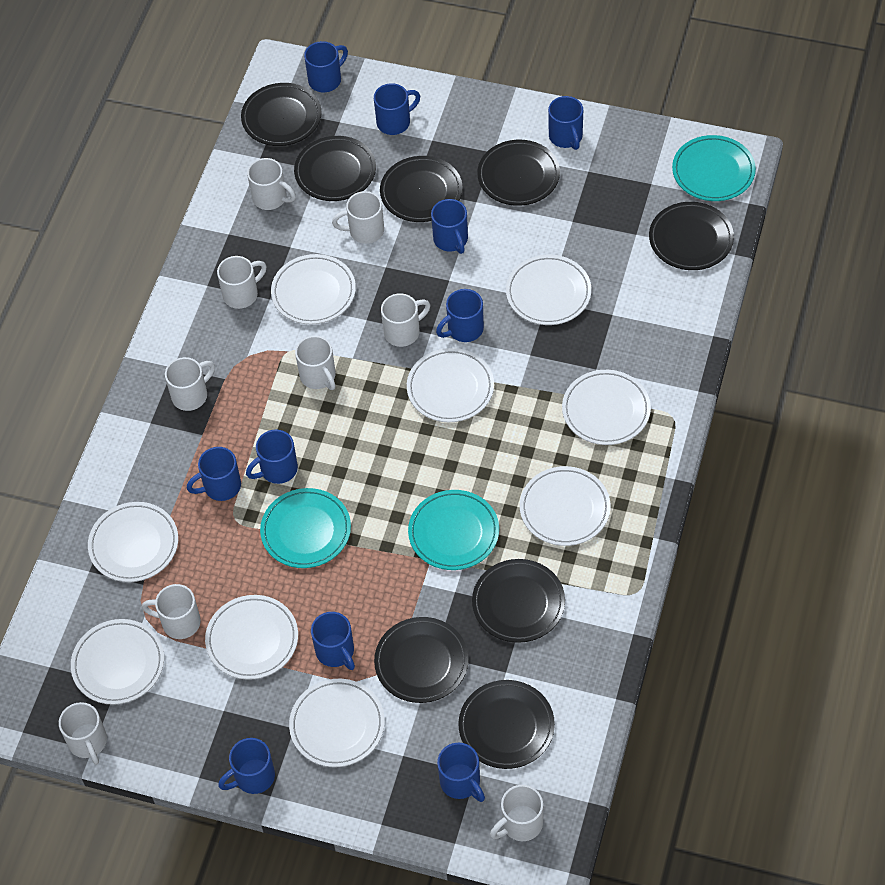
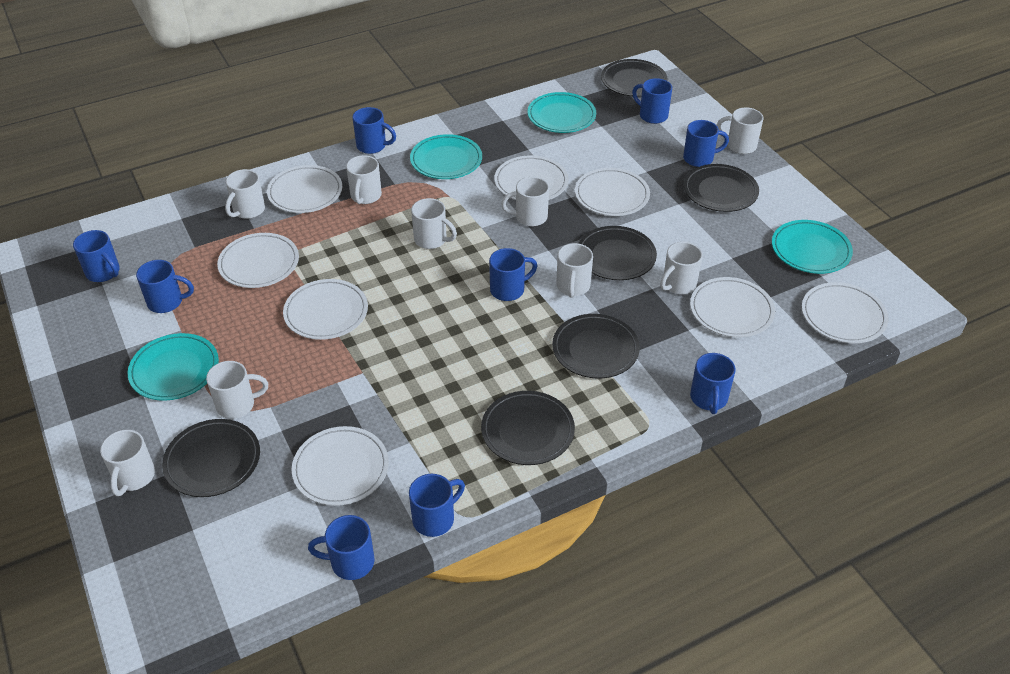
black plate: 8 -> 6
blue mug: 10 -> 9
turquoise plate: 3 -> 4
white plate: 9 -> 8

